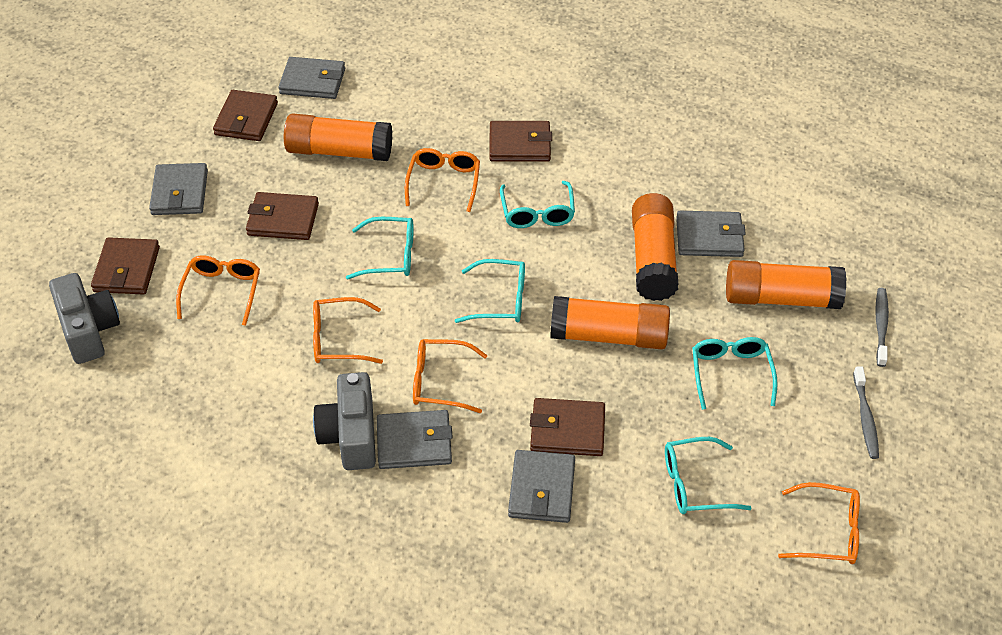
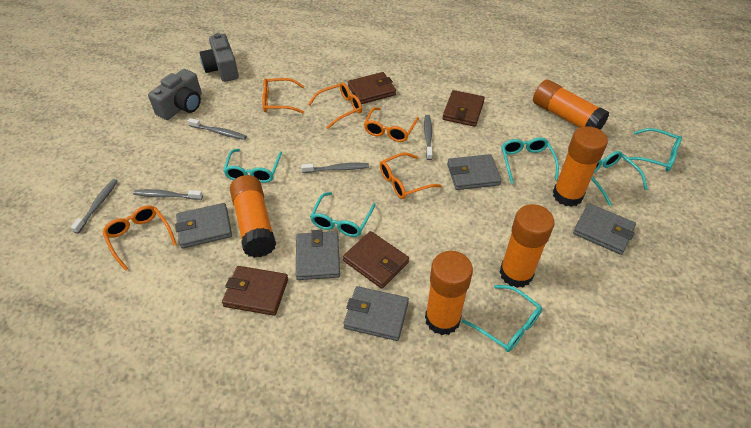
brown wallet: 5 -> 4
grey toothbrush: 2 -> 5
orange glue stick: 4 -> 5
turquoise glasses: 5 -> 6

